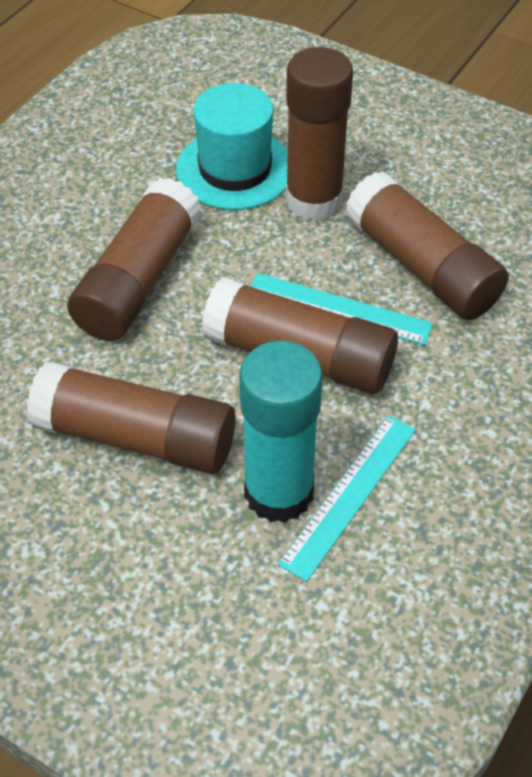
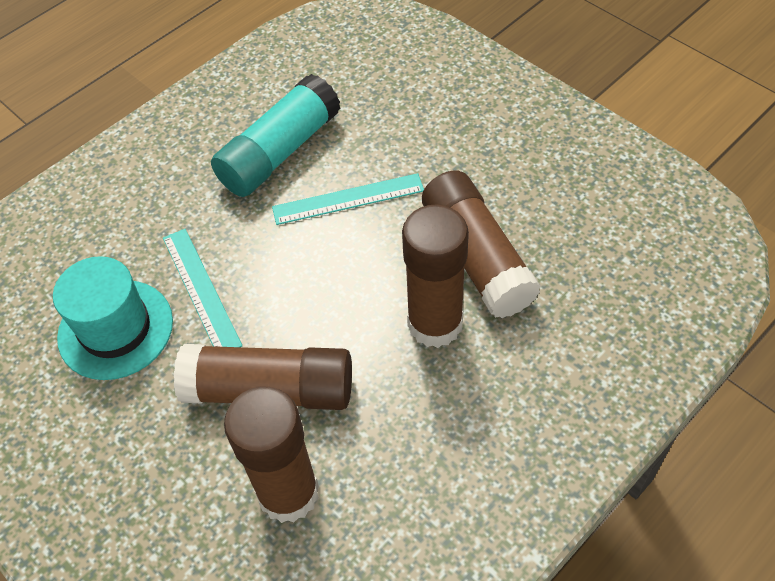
brown glue stick: 5 -> 4

